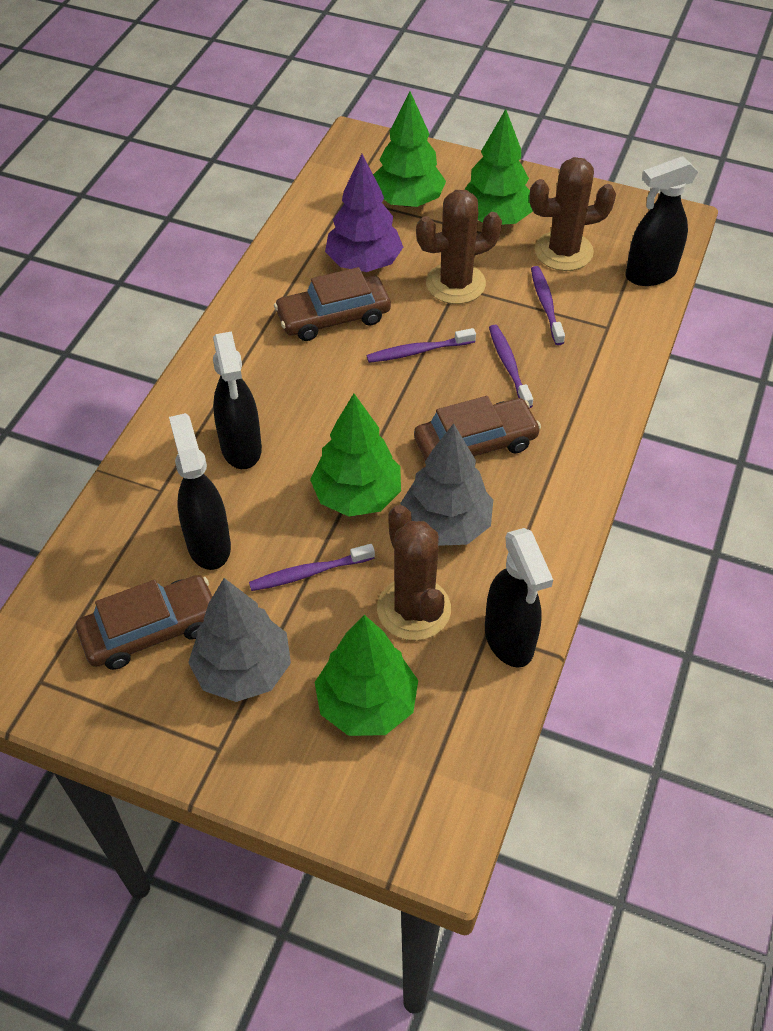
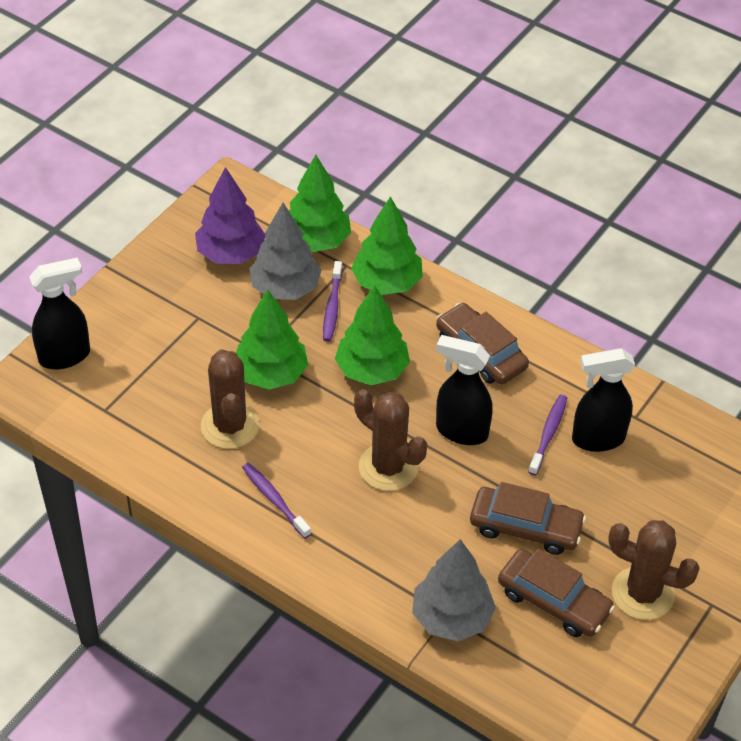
black spray bottle: 4 -> 3
purple toothbrush: 4 -> 3

